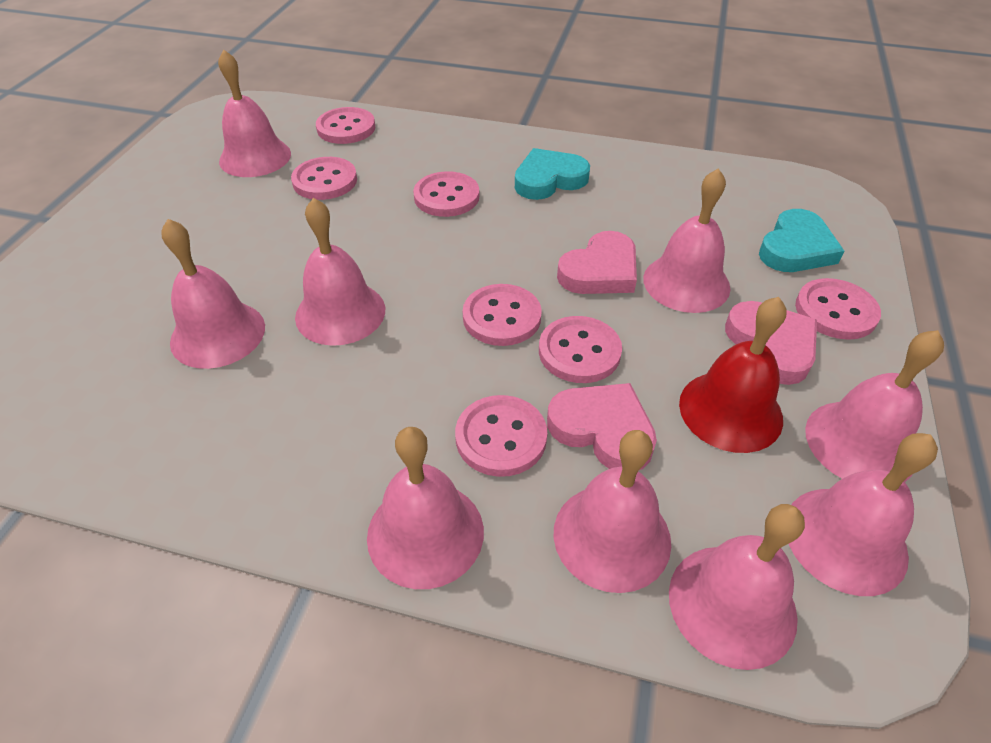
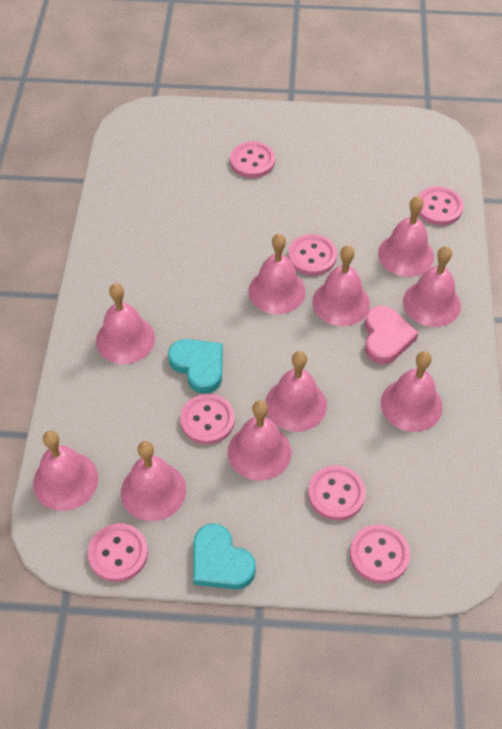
pink bell: 9 -> 10
pink heart: 3 -> 1
red bell: 1 -> 0

